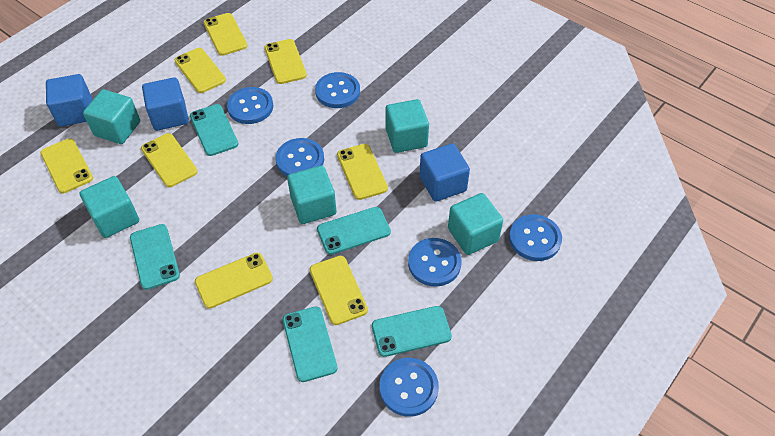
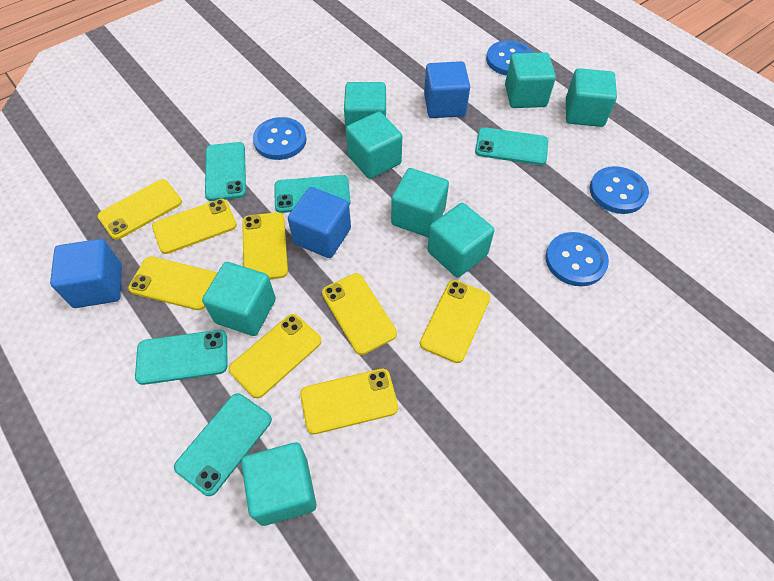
blue button: 6 -> 4
turquoise cube: 5 -> 8

